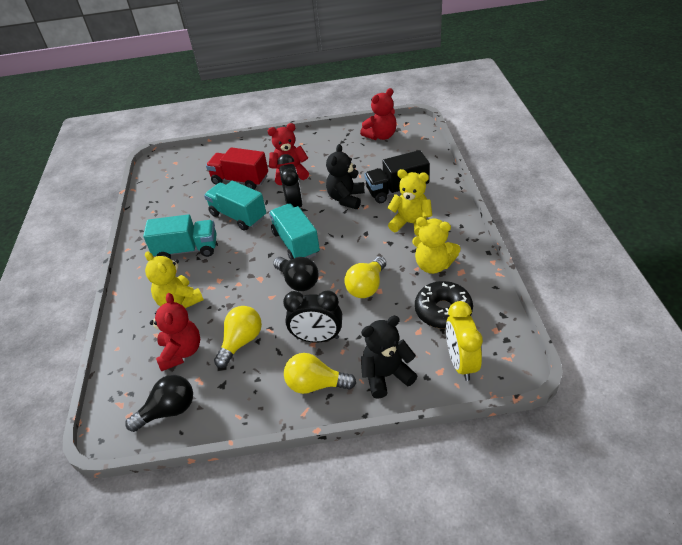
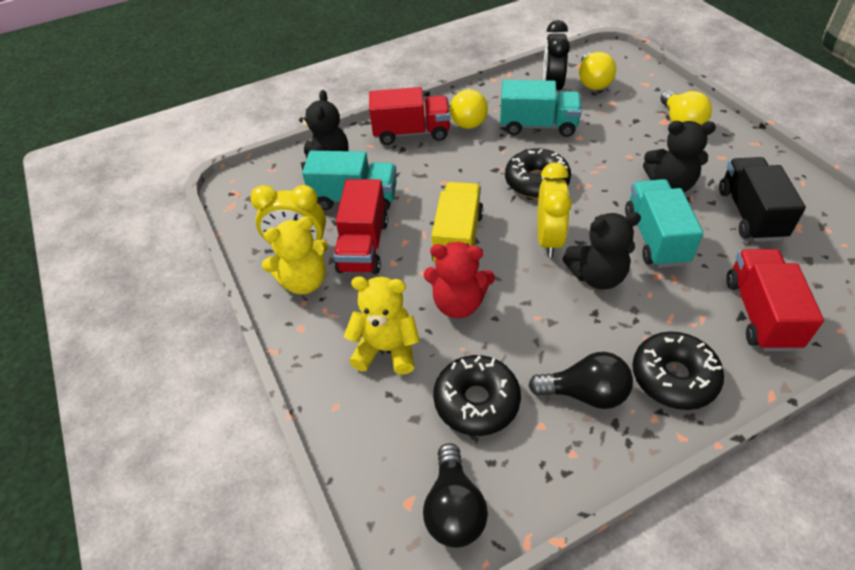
black clock: 2 -> 1
black donut: 1 -> 3
black teddy bear: 2 -> 3
red teddy bear: 3 -> 1
red truck: 1 -> 3
yellow clock: 1 -> 2
yellow teddy bear: 3 -> 2
yellow truck: 0 -> 1

